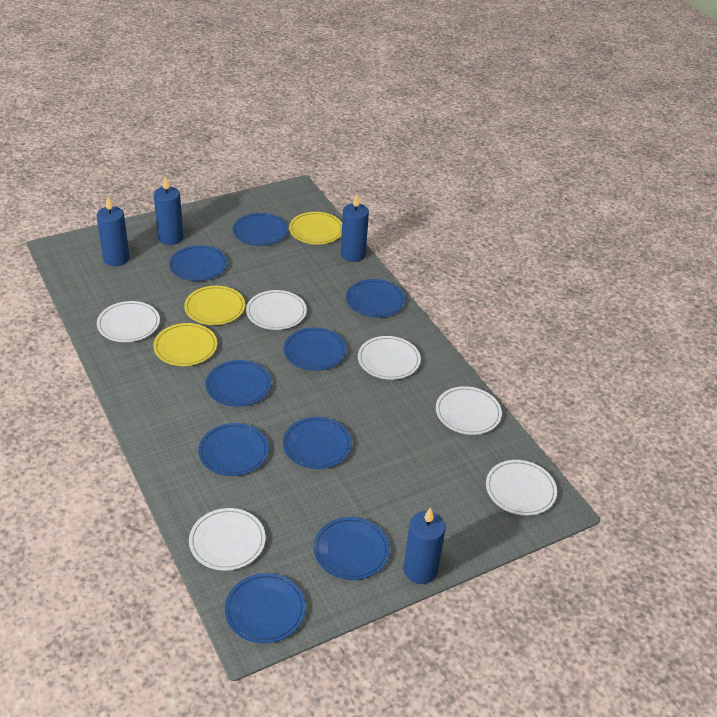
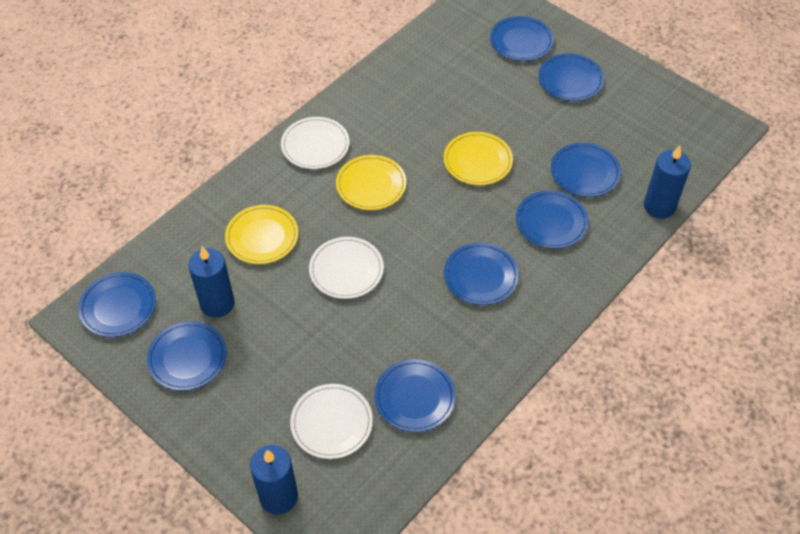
blue candle: 4 -> 3
blue plate: 9 -> 8
white plate: 6 -> 3

